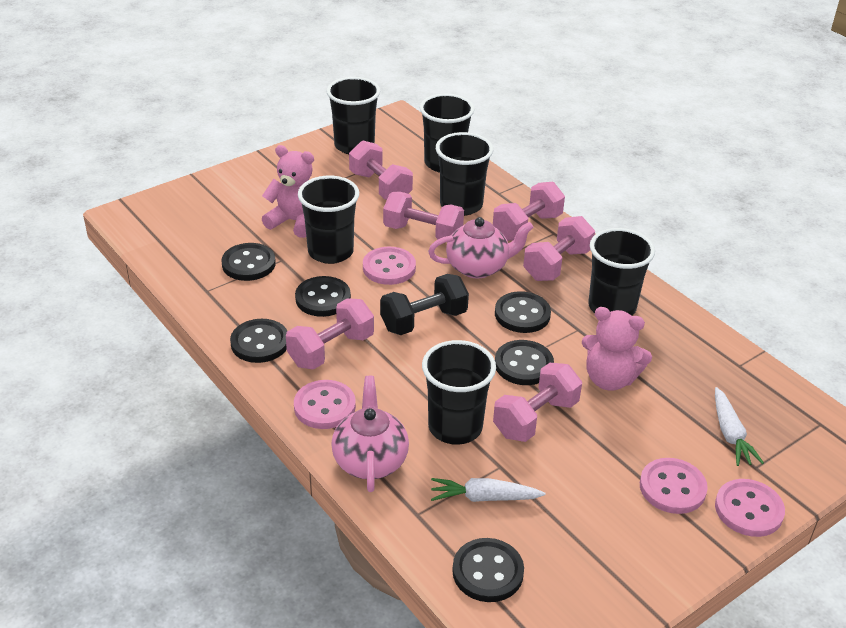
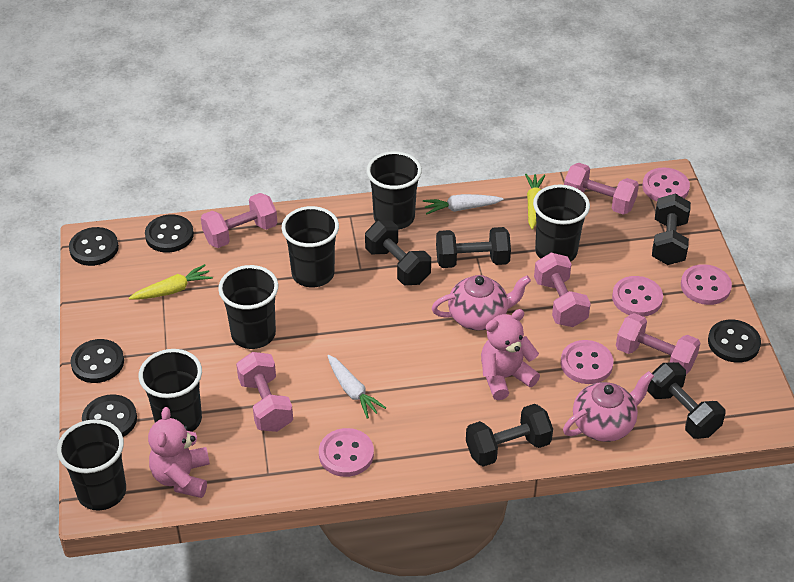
black button: 6 -> 5
black dumbbell: 1 -> 5
pink button: 4 -> 5
pink dumbbell: 6 -> 5
yellow carrot: 0 -> 2

